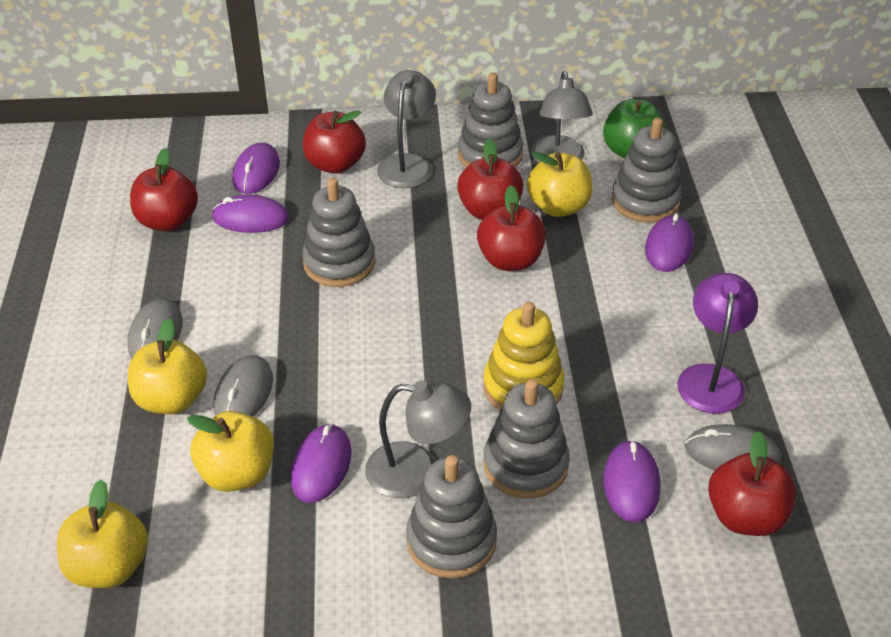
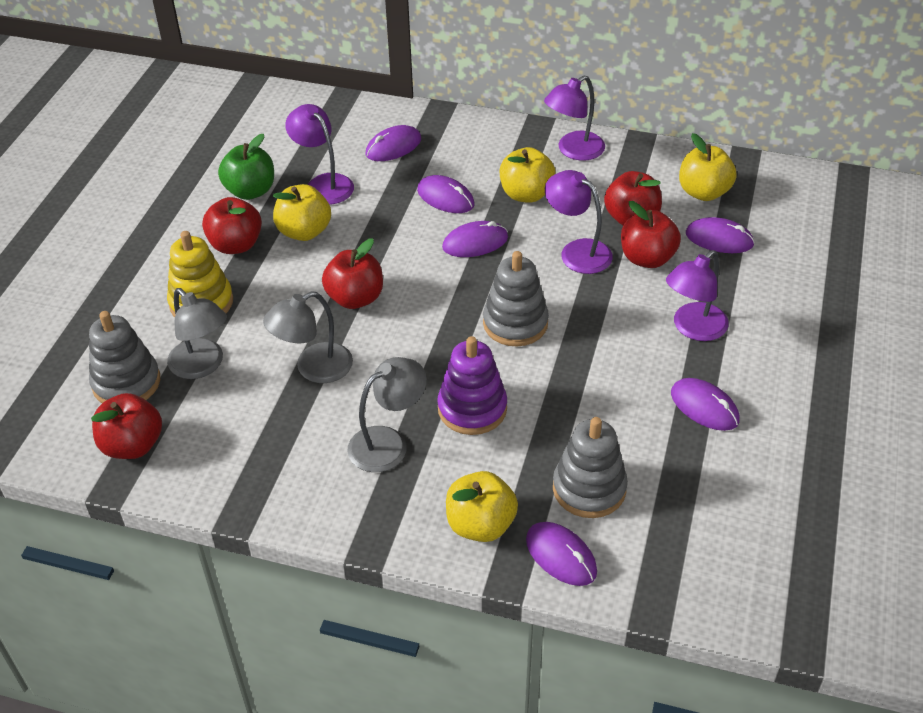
grey mouse: 3 -> 0
grey stacking toy: 5 -> 3
purple lamp: 1 -> 4
purple mouse: 5 -> 6
purple stacking toy: 0 -> 1

